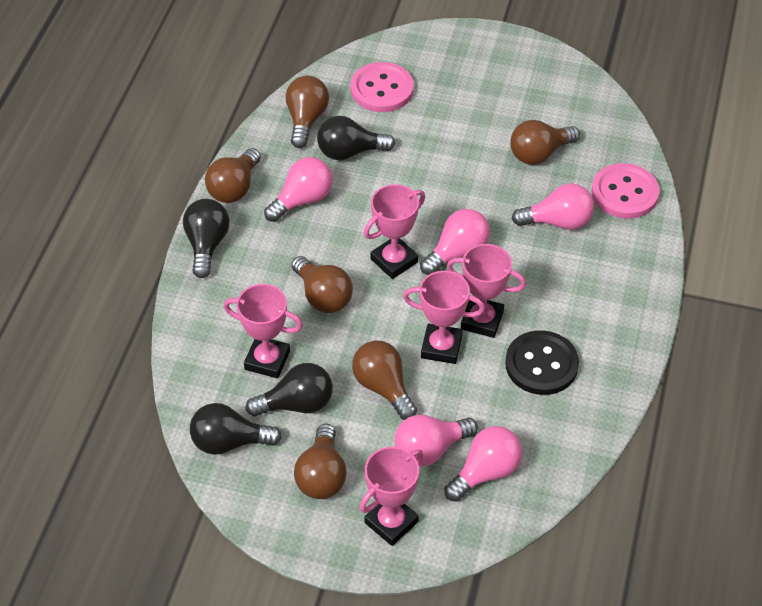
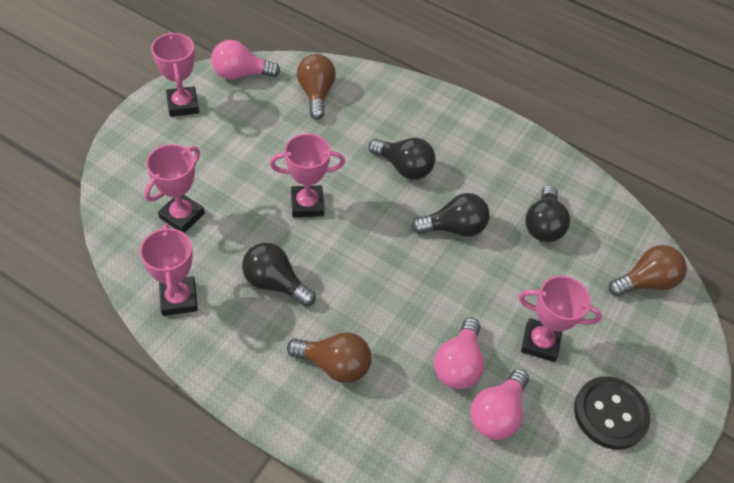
brown light bulb: 6 -> 3
pink button: 2 -> 0
pink light bulb: 5 -> 3

